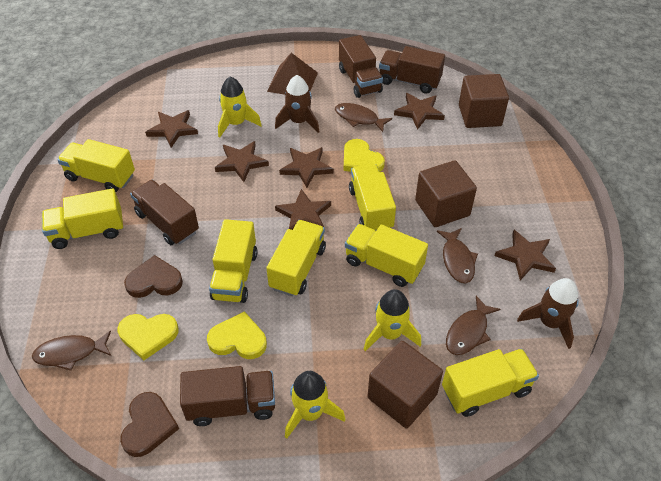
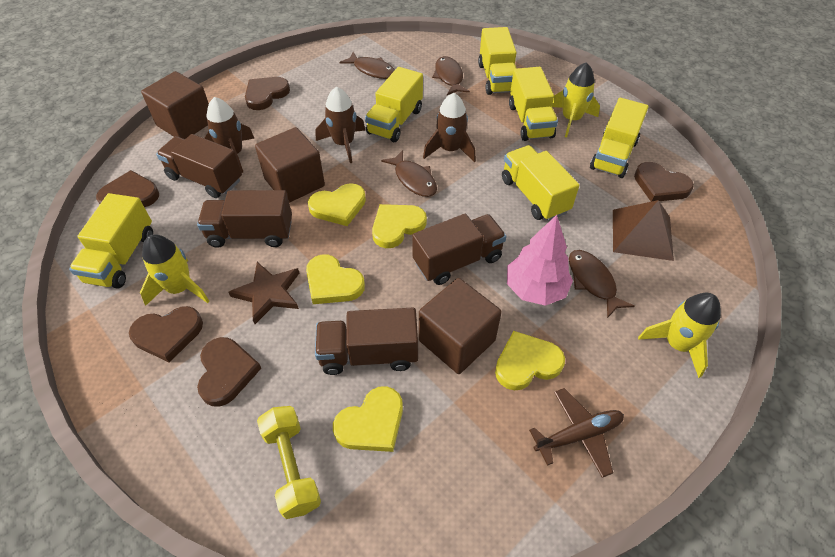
brown heart: 2 -> 5
brown plane: 0 -> 1
brown rocket: 2 -> 3
brown star: 6 -> 1
pink tree: 0 -> 1
yellow dumbbell: 0 -> 1
yellow heart: 3 -> 5
yellow truck: 7 -> 6

